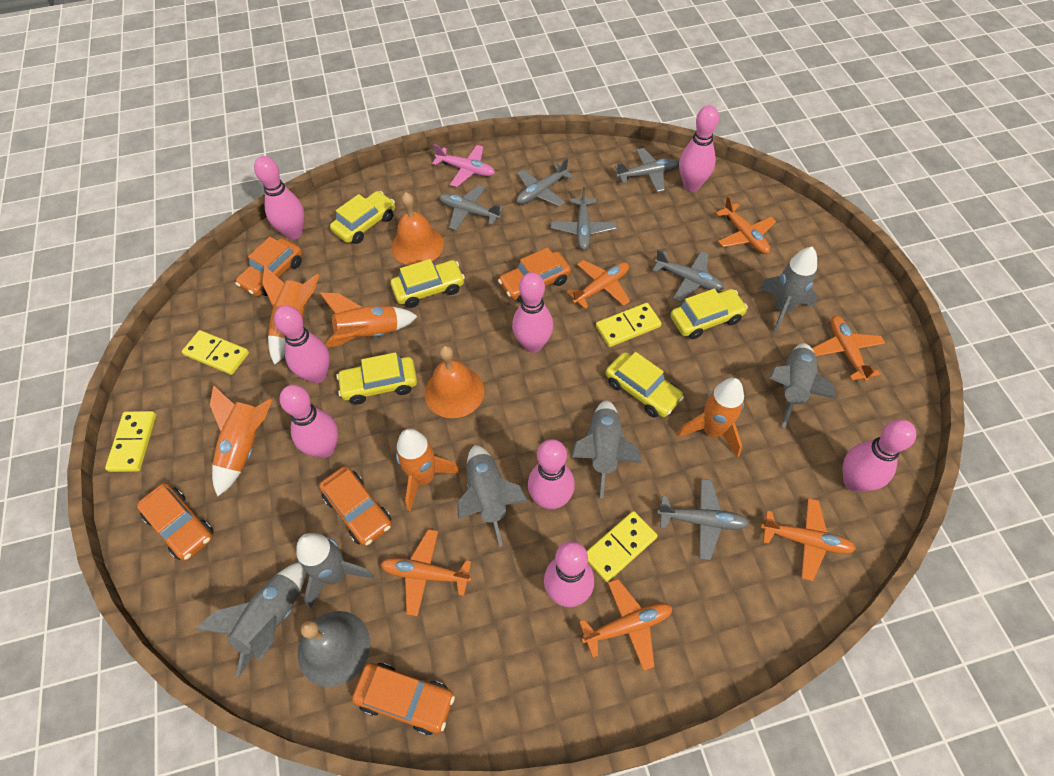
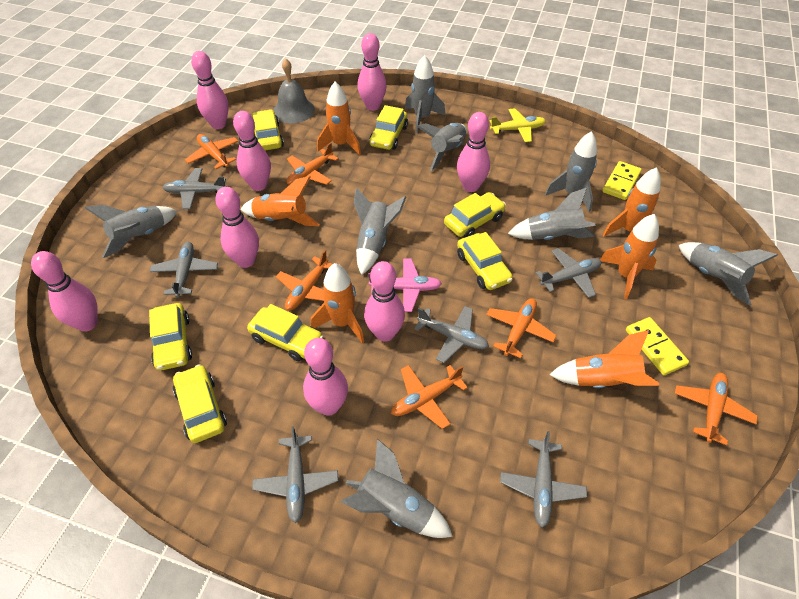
grey rocket: 6 -> 8
orange bell: 2 -> 0
orange car: 5 -> 0
orange rocket: 5 -> 6
yellow car: 5 -> 7
yellow domino: 4 -> 2
yellow plane: 0 -> 1

